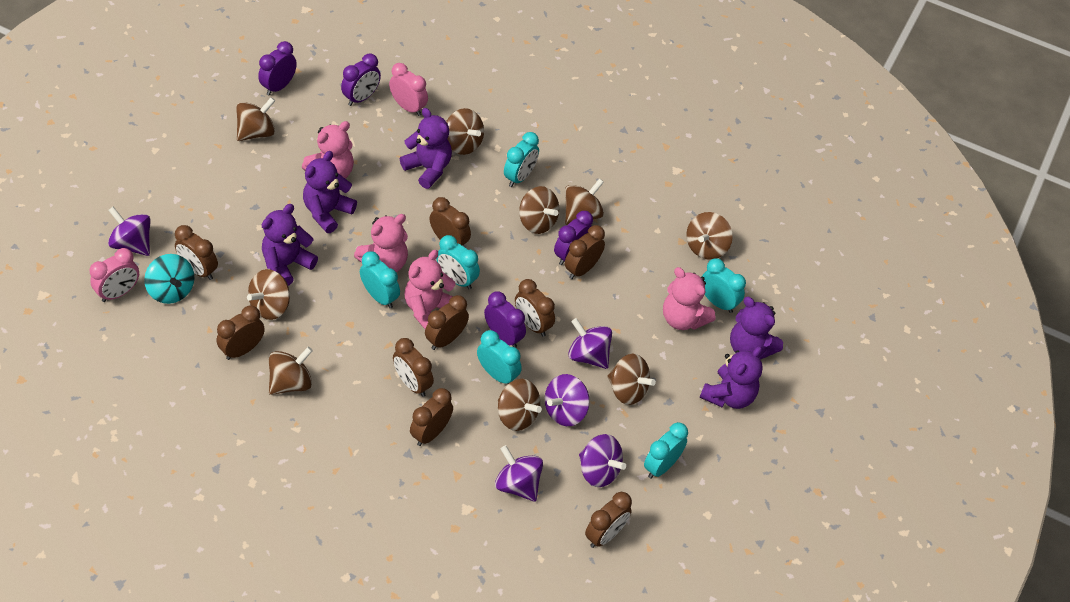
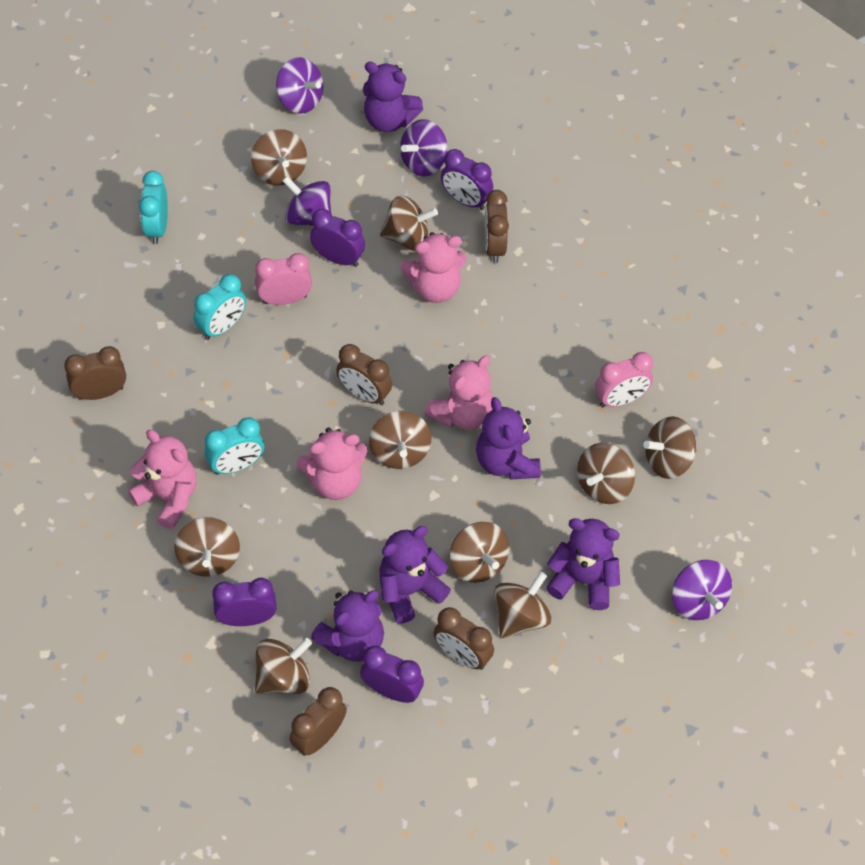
brown clock: 9 -> 5
purple spinning top: 5 -> 4
turquoise clock: 6 -> 3
turquoise spinning top: 1 -> 0

